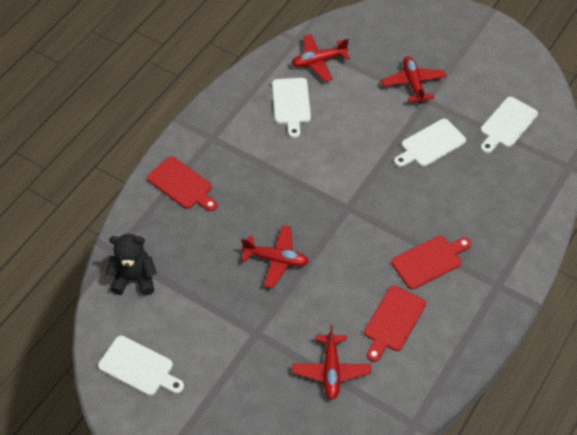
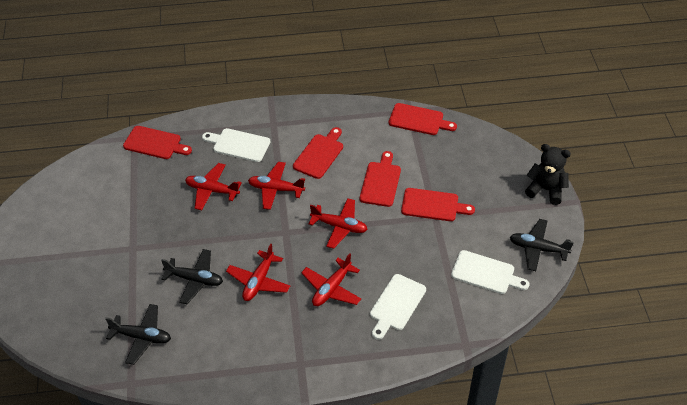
black plane: 0 -> 3
red cutting board: 3 -> 5
red plane: 4 -> 5
white cutting board: 4 -> 3

